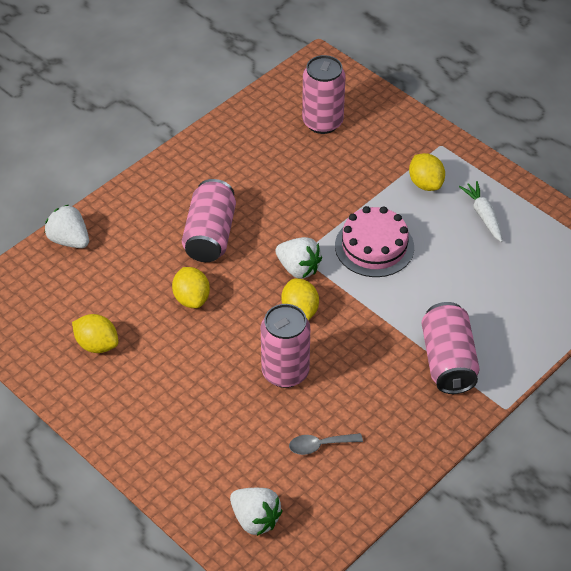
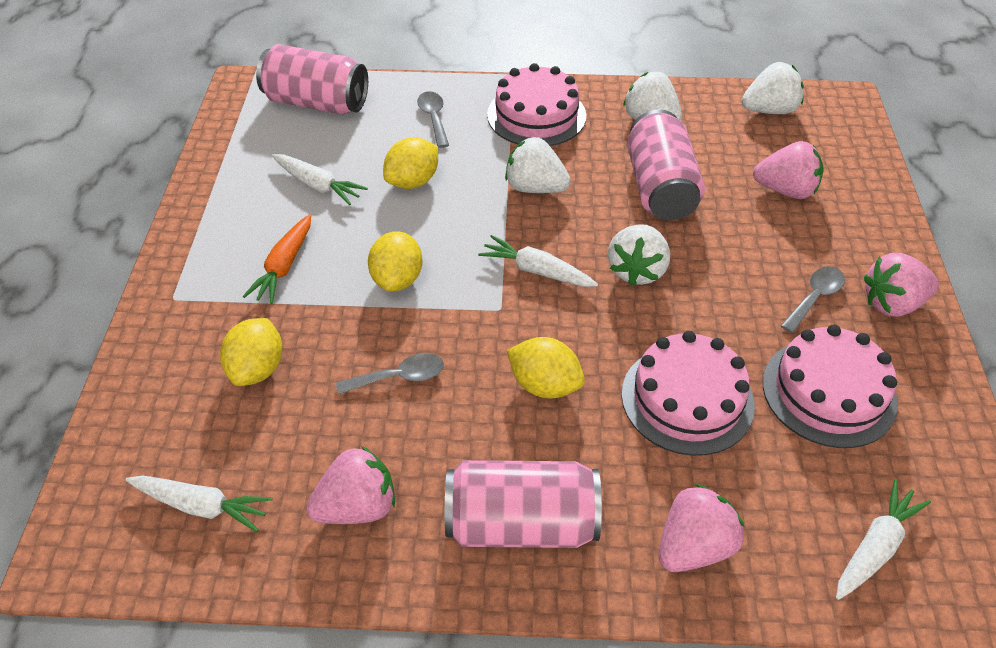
grey spoon: 1 -> 3
orange carrot: 0 -> 1
pink cake: 1 -> 3
pink can: 4 -> 3
pink strawberry: 0 -> 4
white carrot: 1 -> 4
white strawberry: 3 -> 4

